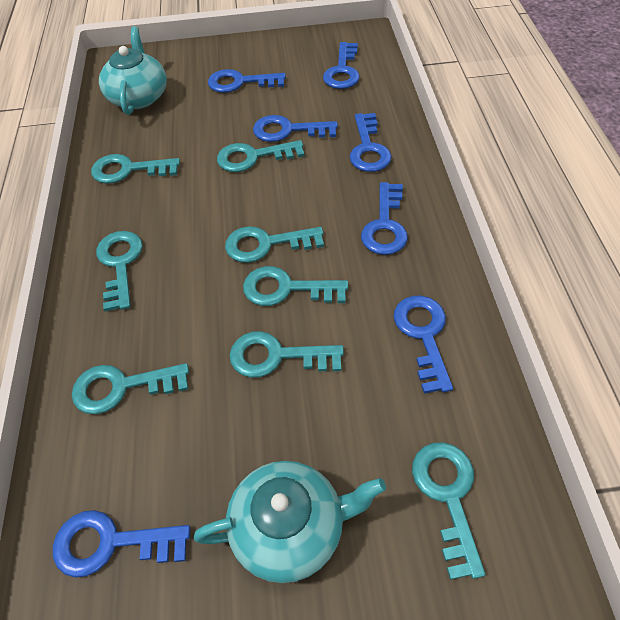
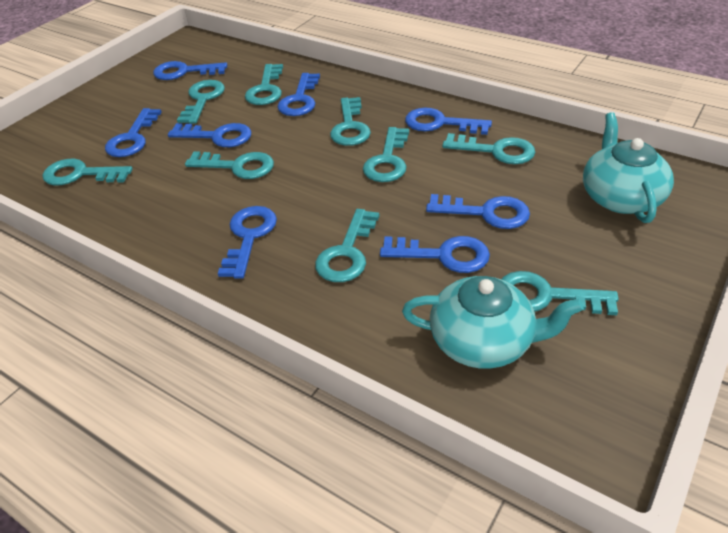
blue key: 7 -> 8
turquoise key: 8 -> 9

